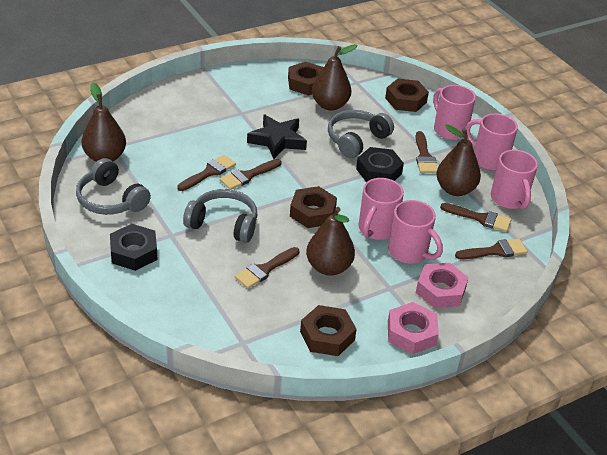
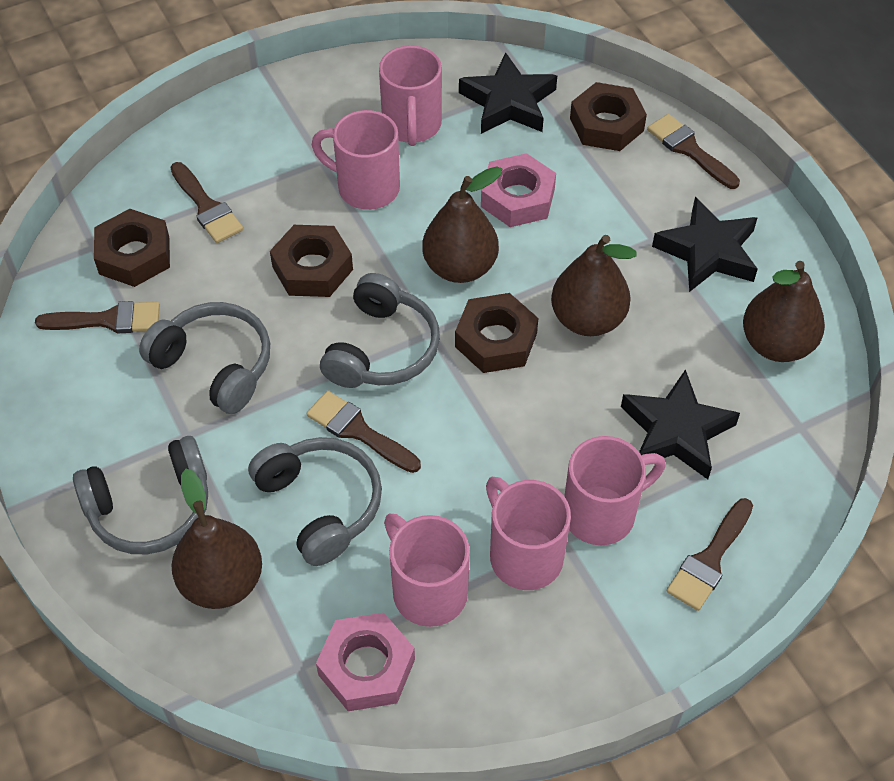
black nut: 2 -> 0
black star: 1 -> 3
brown brush: 6 -> 5
grey headphones: 3 -> 4

